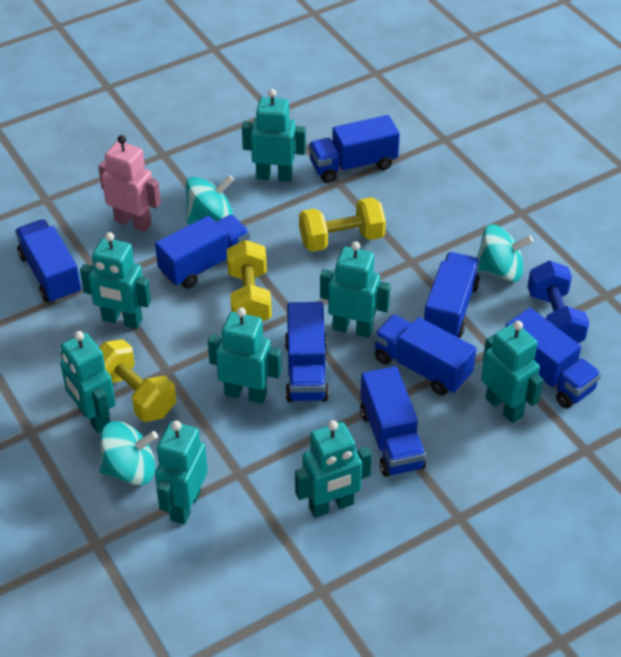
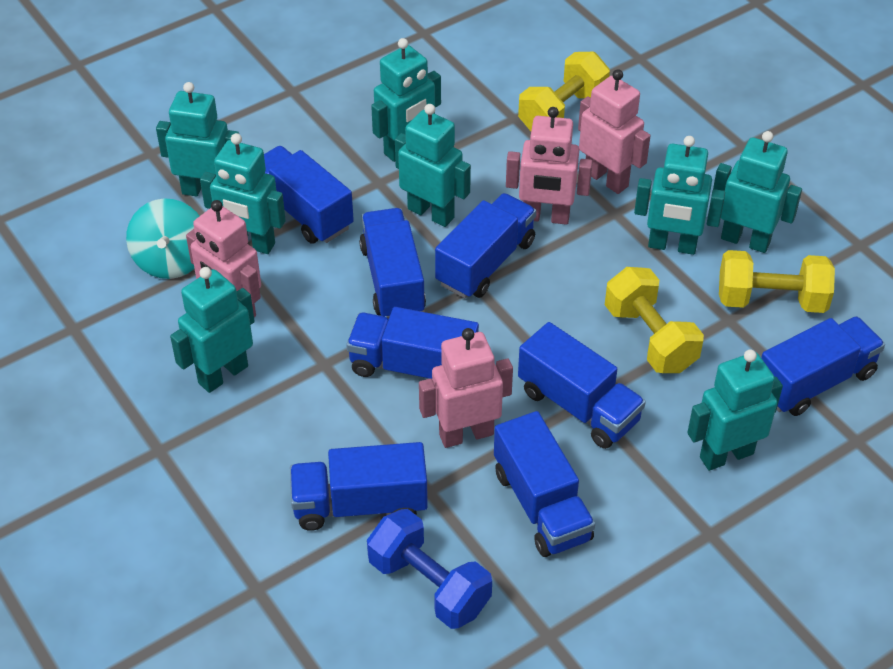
pink robot: 1 -> 4
turquoise spinning top: 3 -> 1

